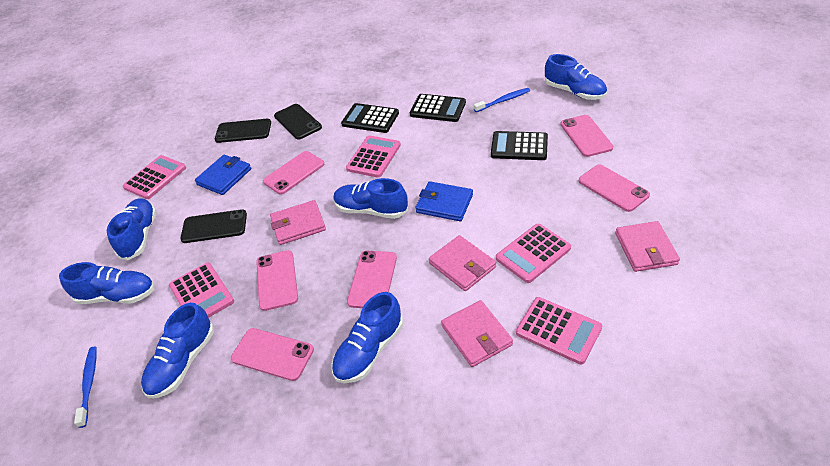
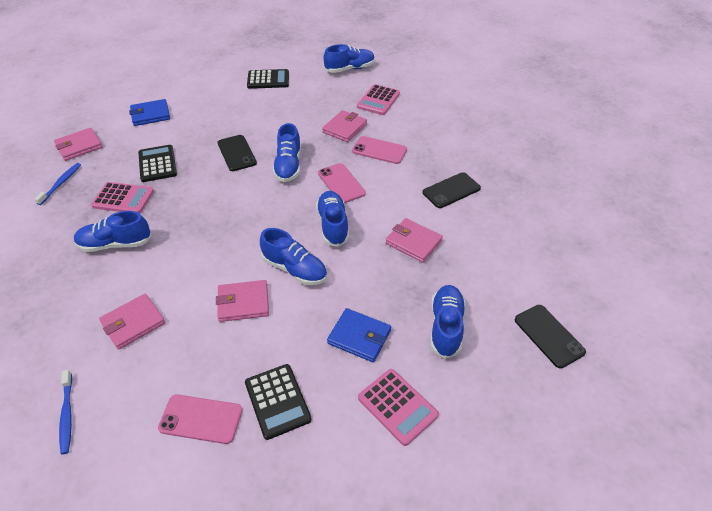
pink calculator: 5 -> 3
pink phone: 6 -> 3
pink wallet: 4 -> 5

